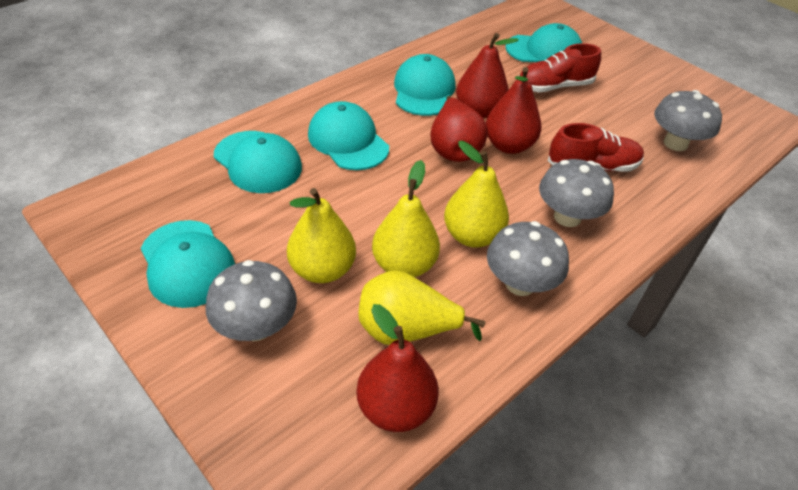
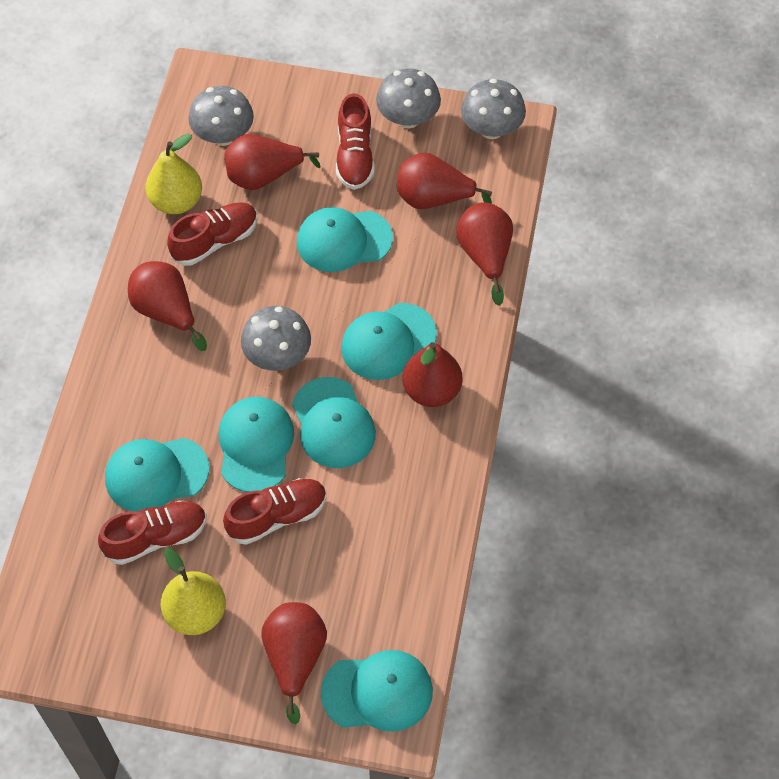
red pear: 4 -> 6
red shoe: 2 -> 4
turquoise cap: 5 -> 6
yellow pear: 4 -> 2

